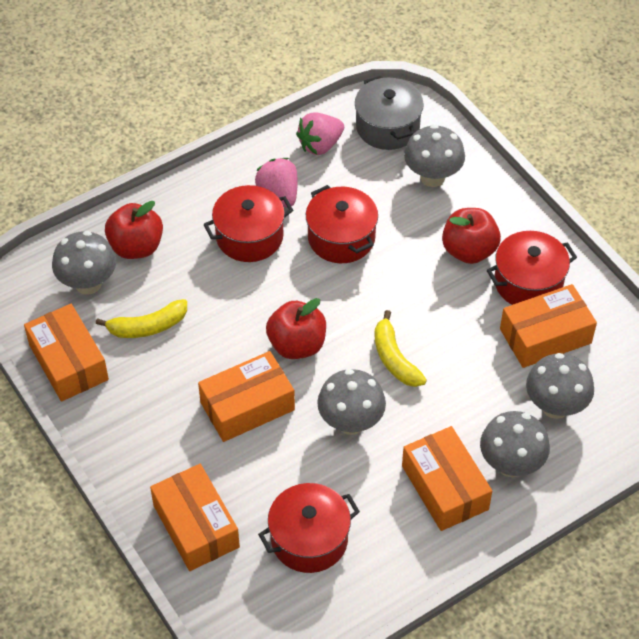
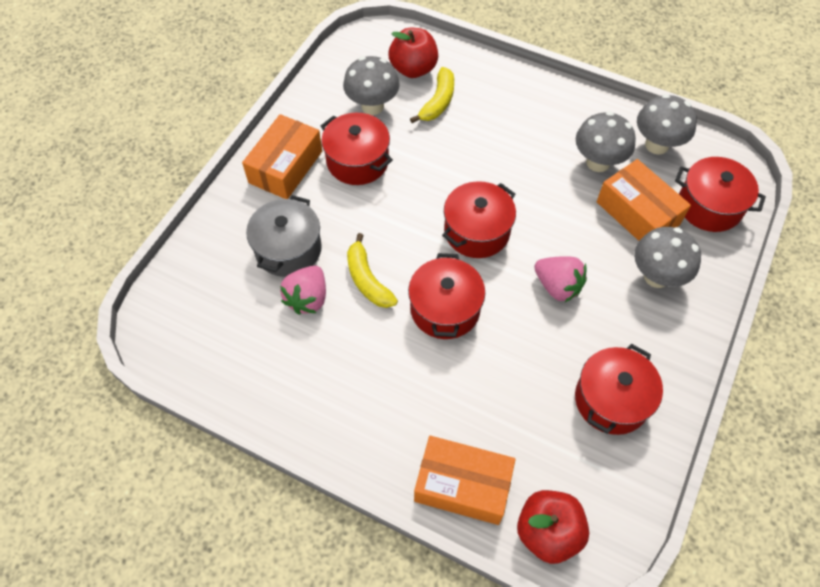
grey mushroom: 5 -> 4
orange box: 5 -> 3
red apple: 3 -> 2
red pot: 4 -> 5

